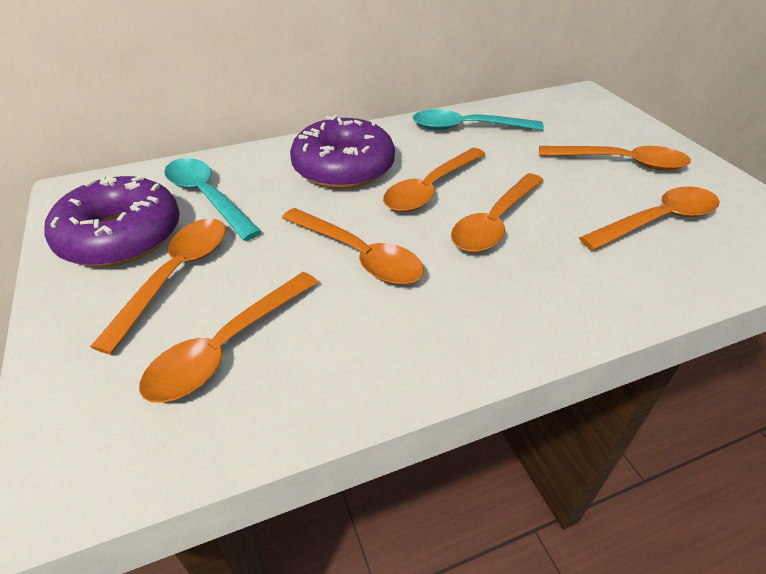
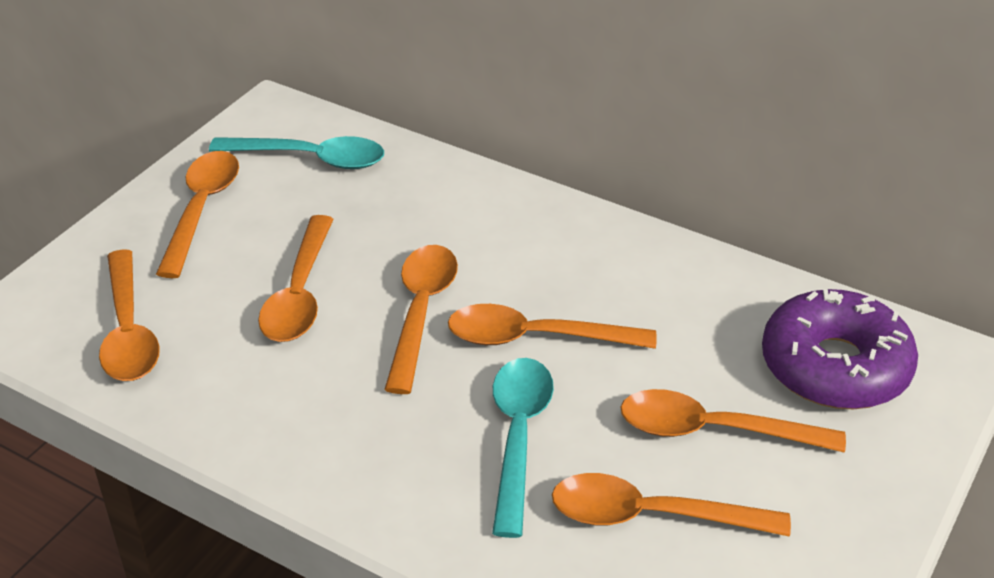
purple donut: 2 -> 1

